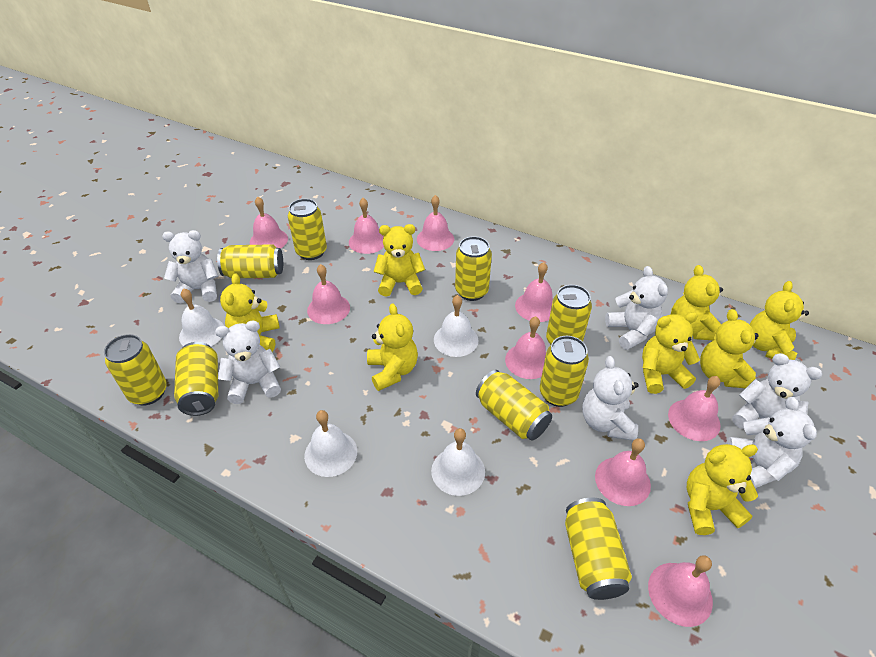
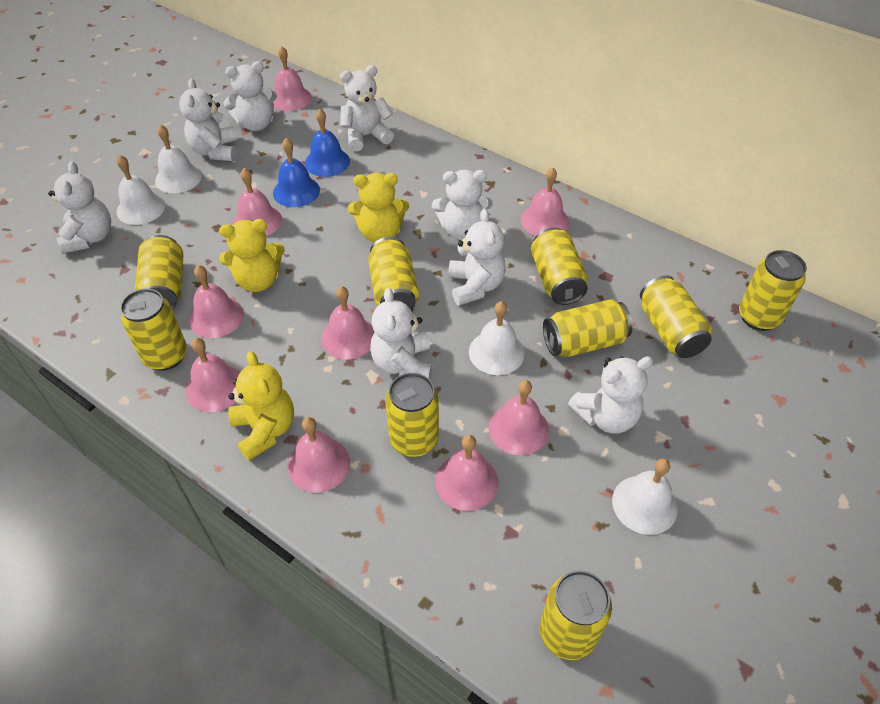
blue bell: 0 -> 2
white teddy bear: 6 -> 8
yellow teddy bear: 8 -> 3

